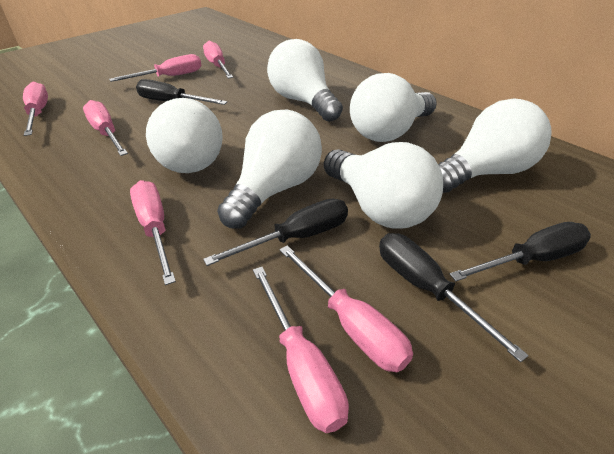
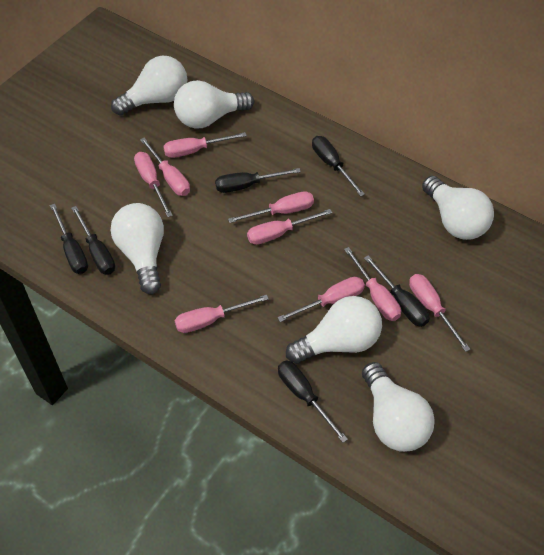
black screwdriver: 4 -> 6
pink screwdriver: 7 -> 9

